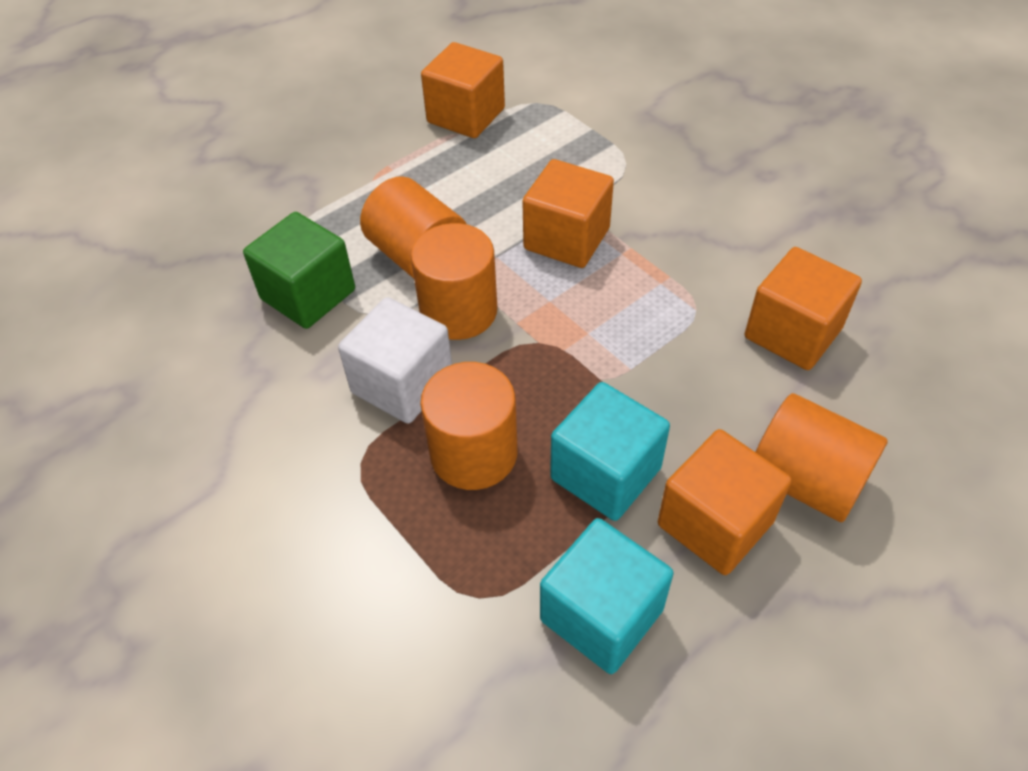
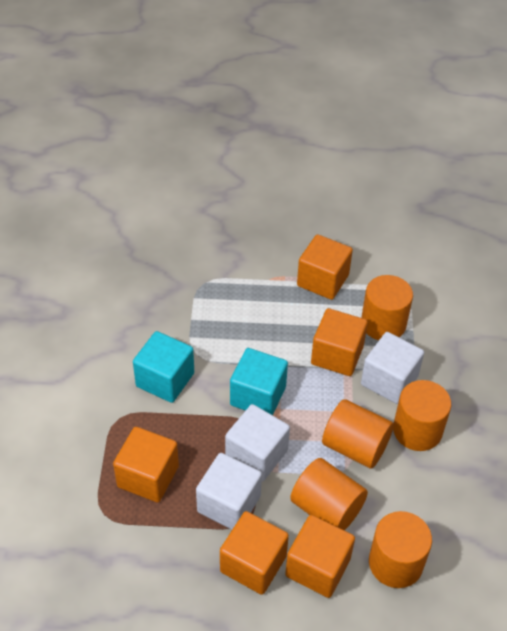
green cube: 1 -> 0
orange cube: 4 -> 5
orange cylinder: 4 -> 5
white cube: 1 -> 3

